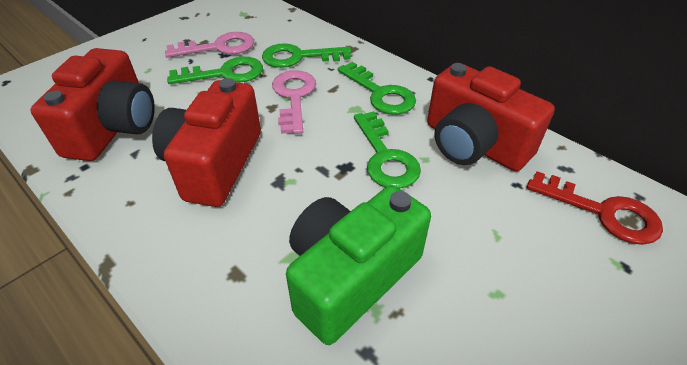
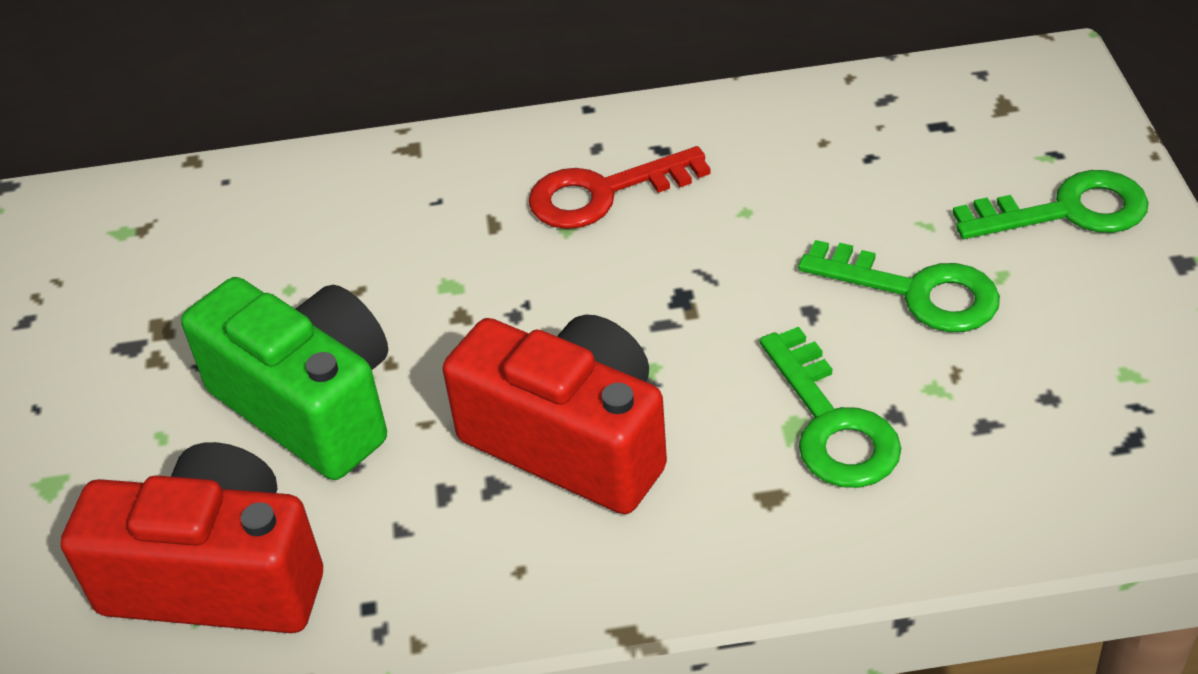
green key: 4 -> 3
pink key: 2 -> 0
red camera: 3 -> 2

